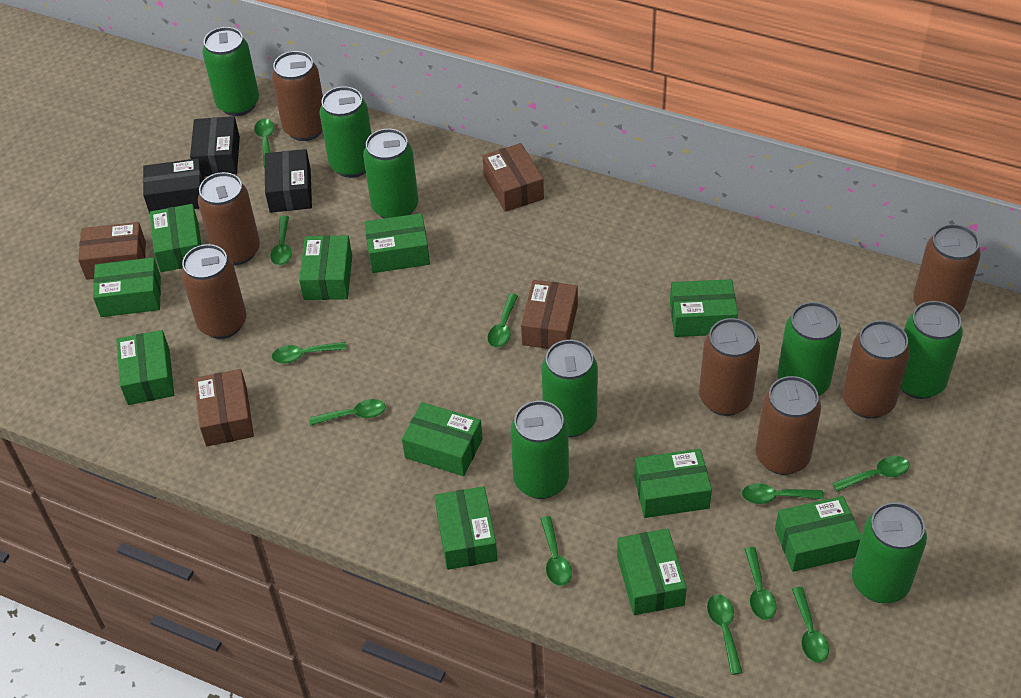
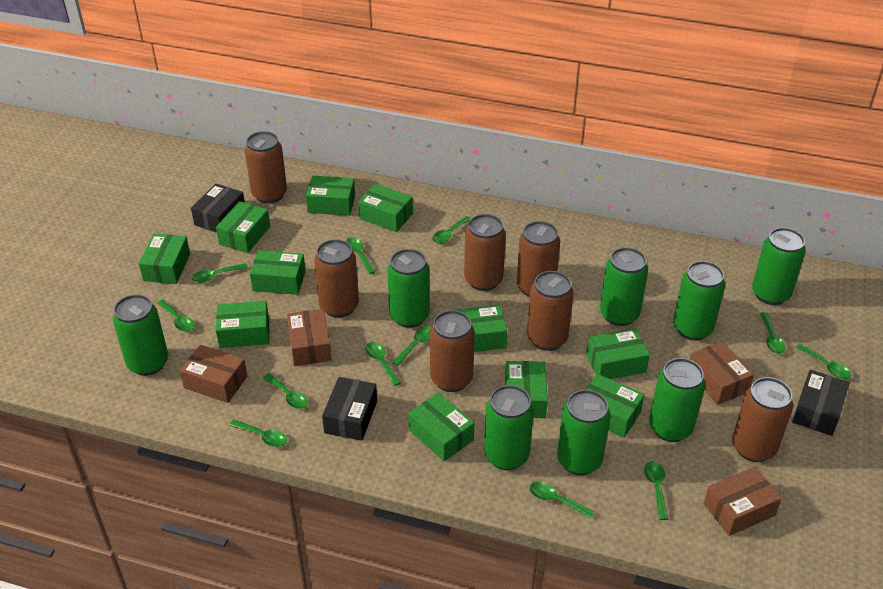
green spoon: 11 -> 12

